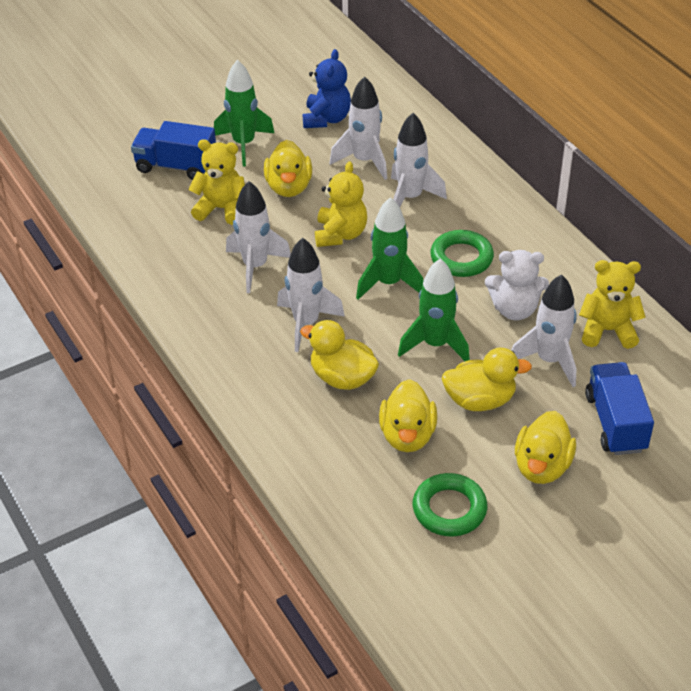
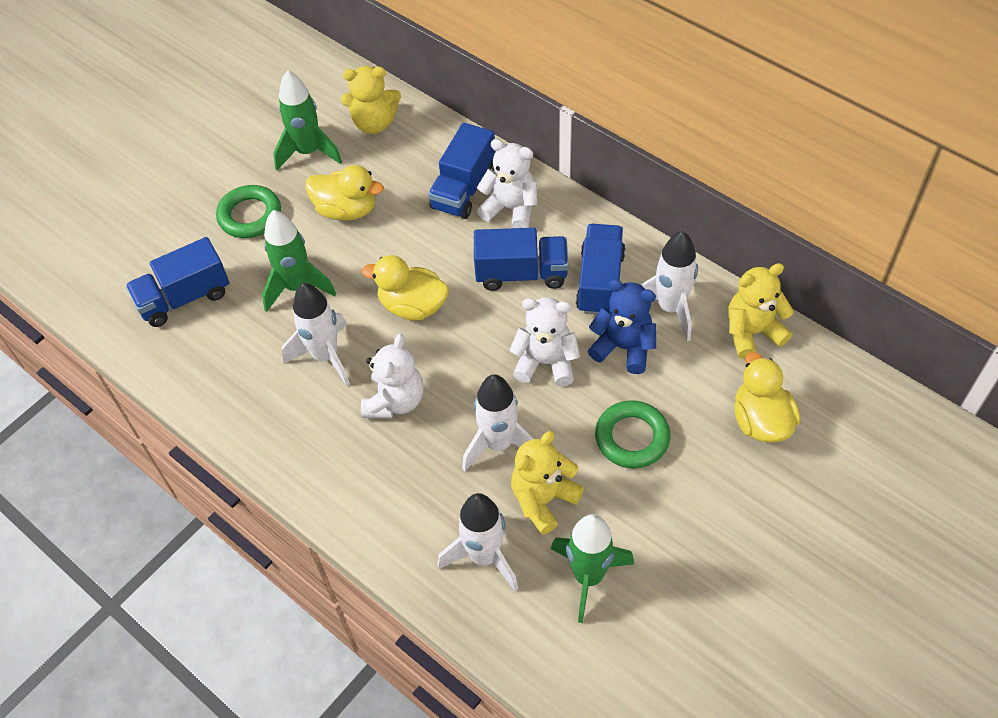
blue truck: 2 -> 4
white rocket: 5 -> 4
white teddy bear: 1 -> 3
yellow duck: 5 -> 3

